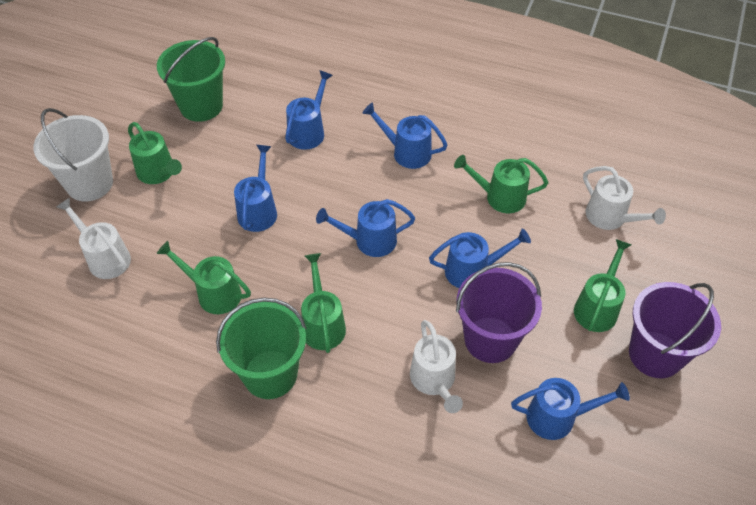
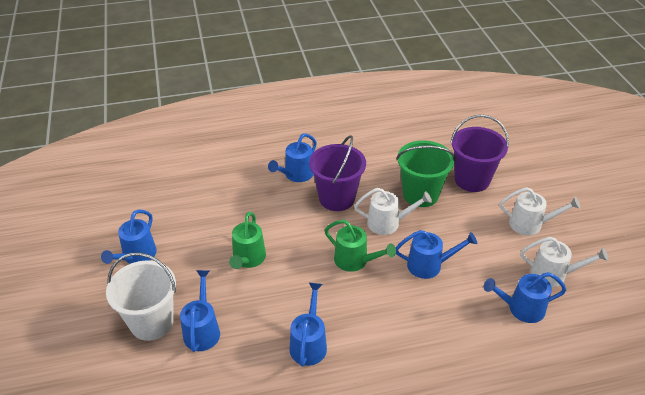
green bucket: 2 -> 1
green watering can: 5 -> 2

